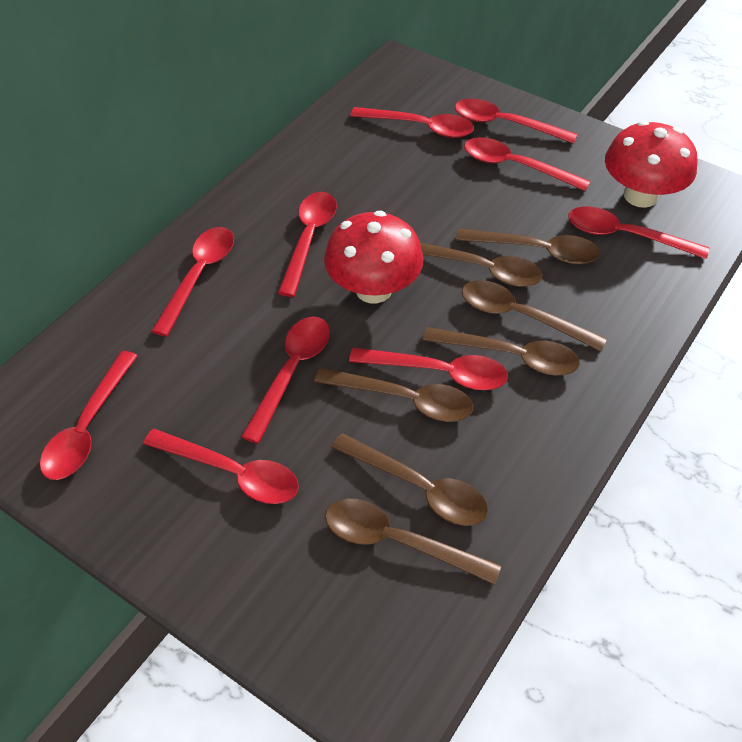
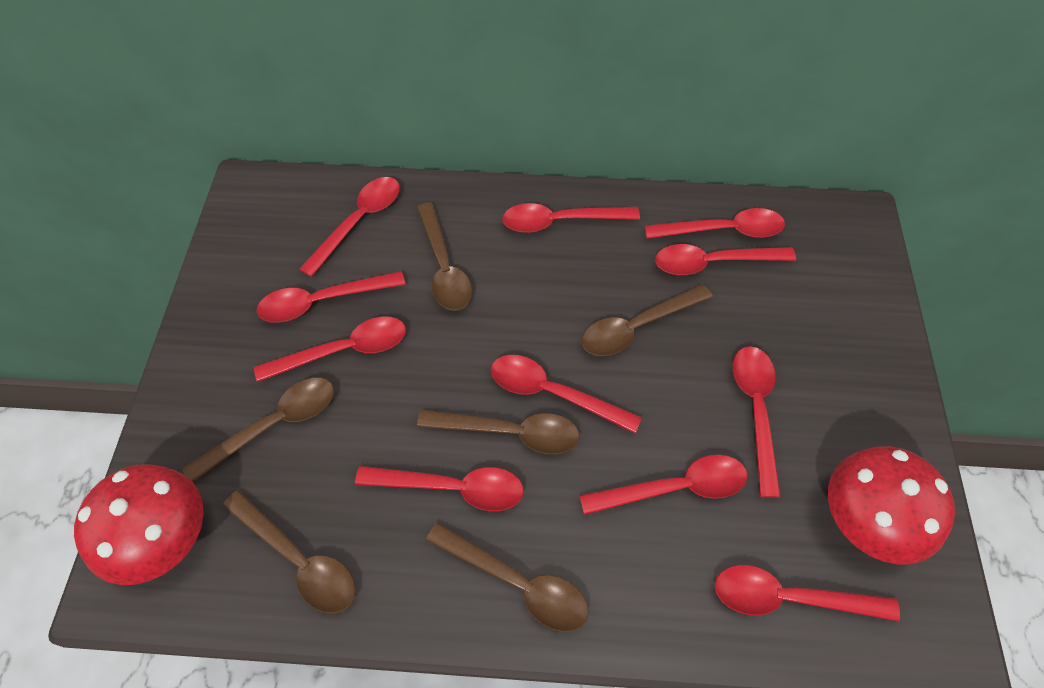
brown spoon: 7 -> 6
red spoon: 10 -> 11

